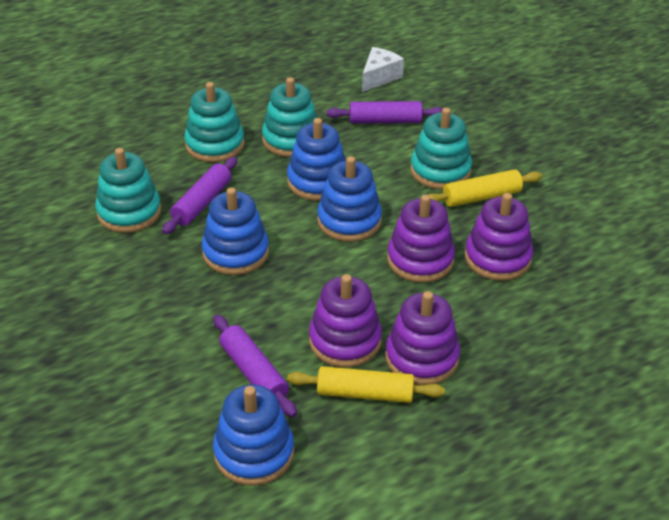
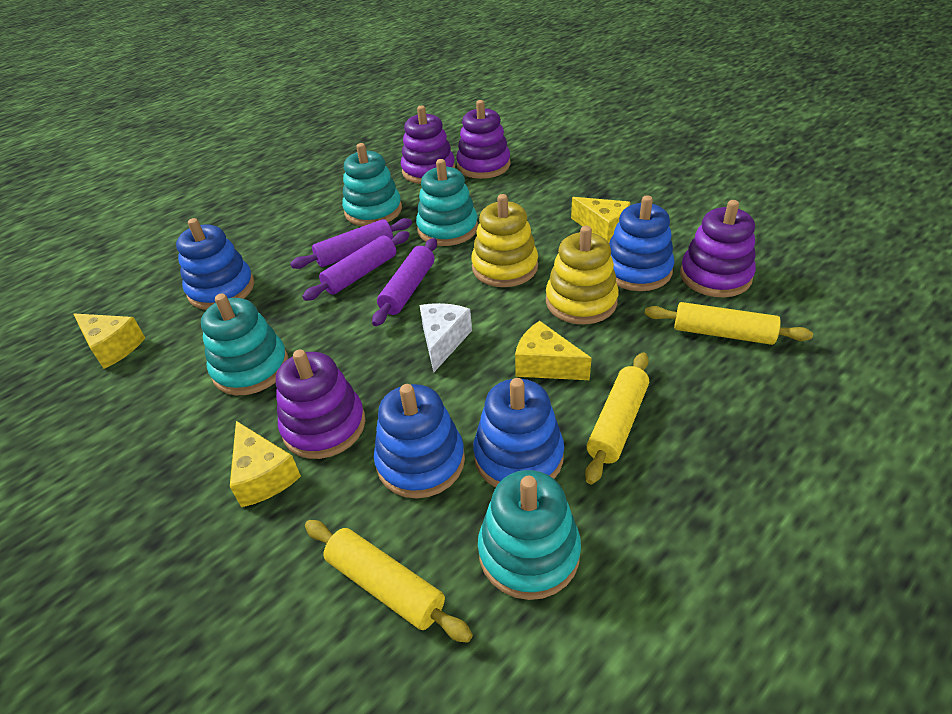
yellow cheese: 0 -> 4
yellow rolling pin: 2 -> 3
yellow stacking toy: 0 -> 2

